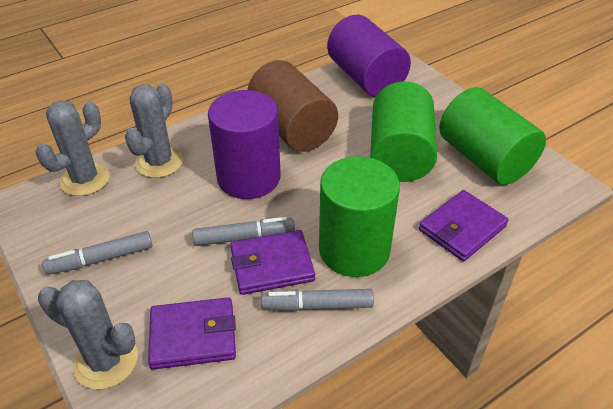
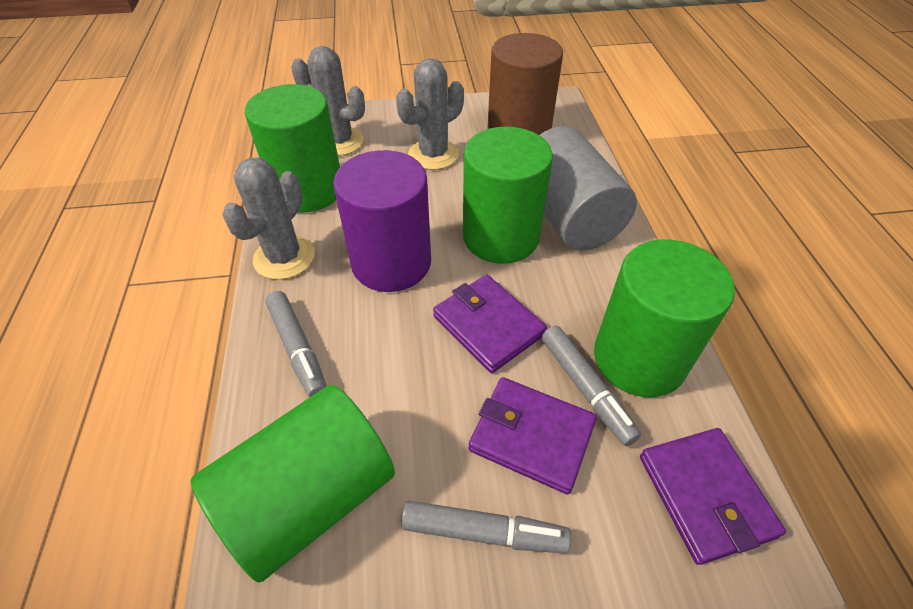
green cylinder: 3 -> 4
grey cylinder: 0 -> 1
purple cylinder: 2 -> 1

